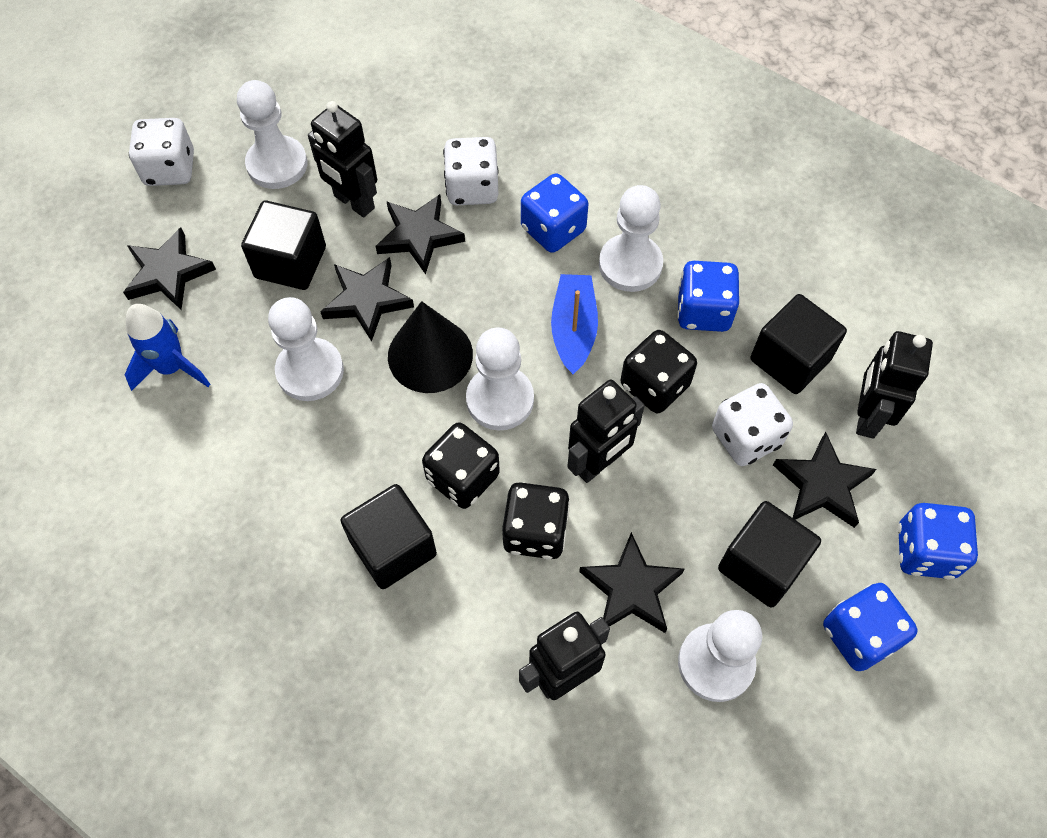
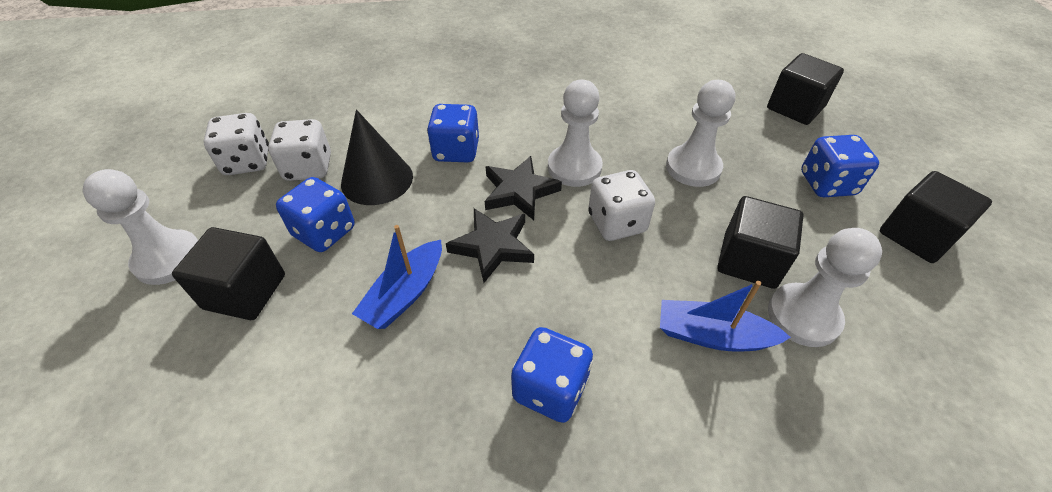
black dice: 3 -> 0
black robot: 4 -> 0
black star: 5 -> 2
blue boat: 1 -> 2
blue rocket: 1 -> 0
white pawn: 5 -> 4

